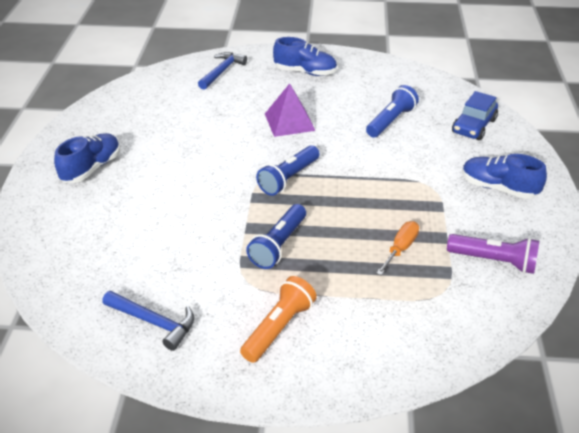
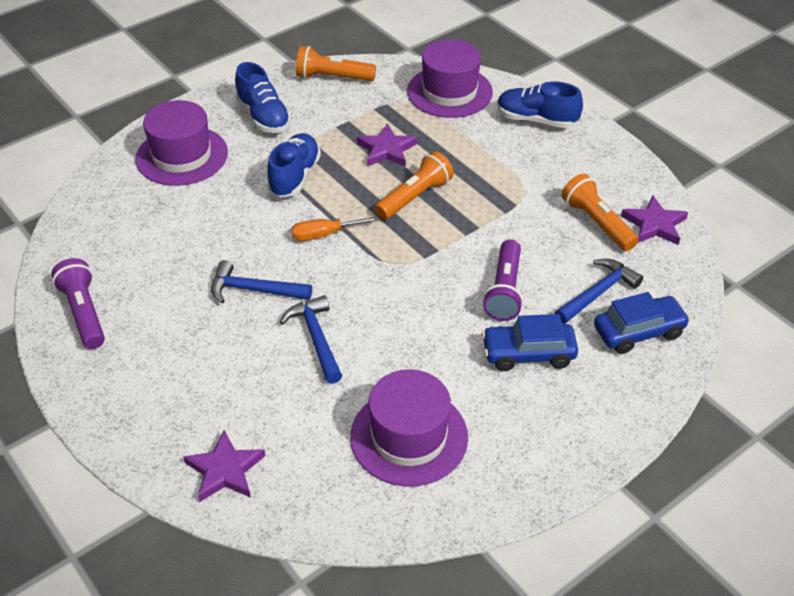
blue car: 1 -> 2
blue flashlight: 3 -> 0
blue hammer: 2 -> 3
orange flashlight: 1 -> 3
purple flashlight: 1 -> 2
purple hat: 0 -> 3
purple pyramid: 1 -> 0
purple star: 0 -> 3

